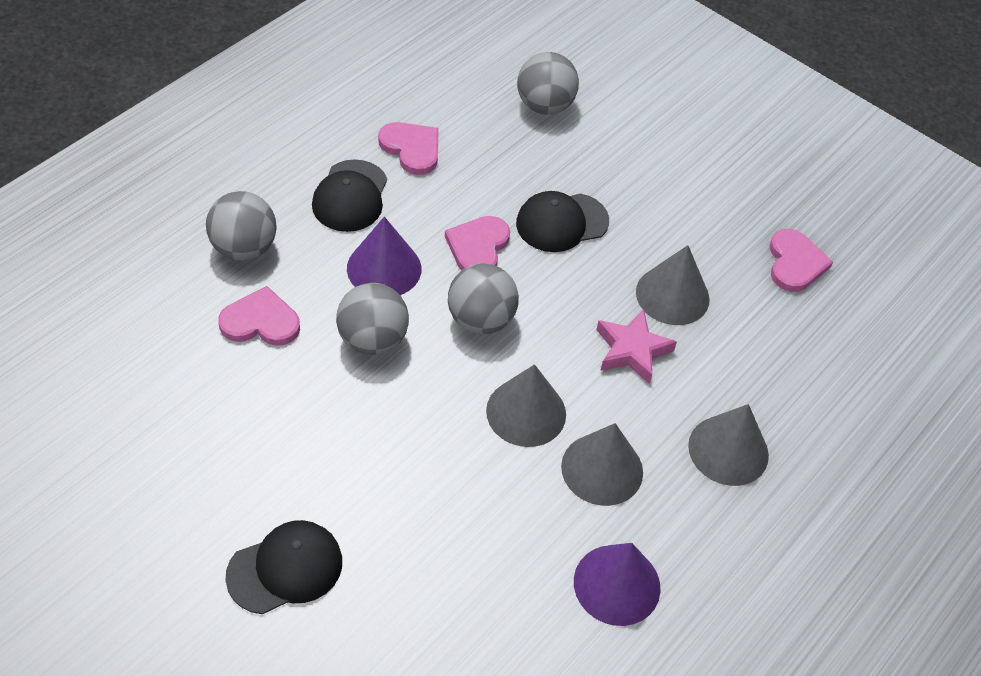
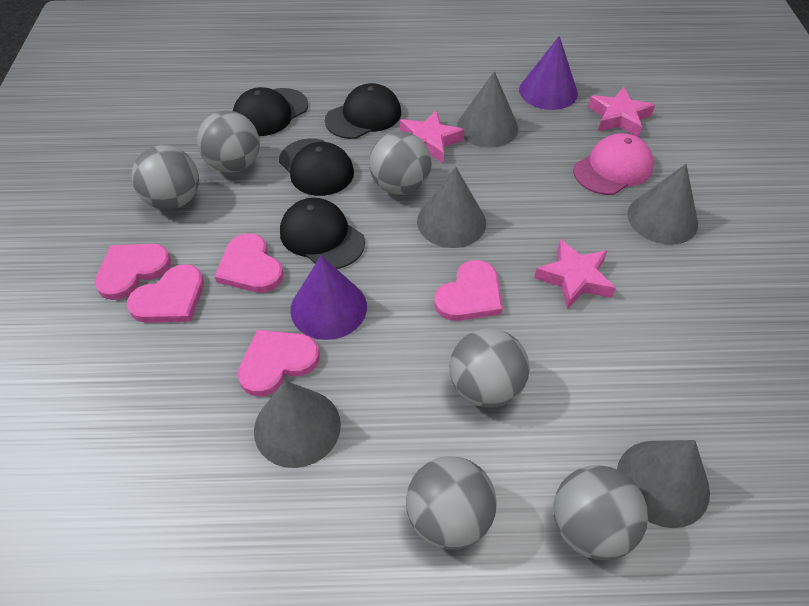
black cap: 3 -> 4
grey ball: 4 -> 6
grey cone: 4 -> 5
pink cap: 0 -> 1
pink heart: 4 -> 5
pink star: 1 -> 3

